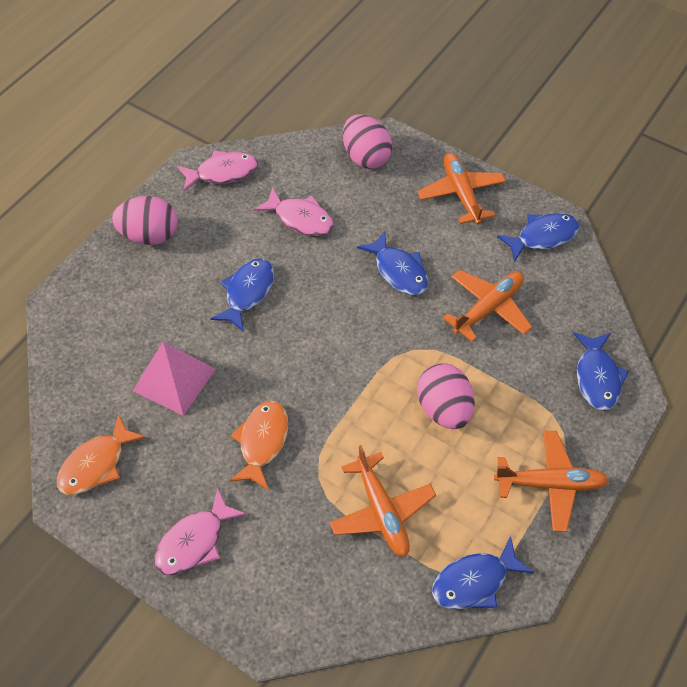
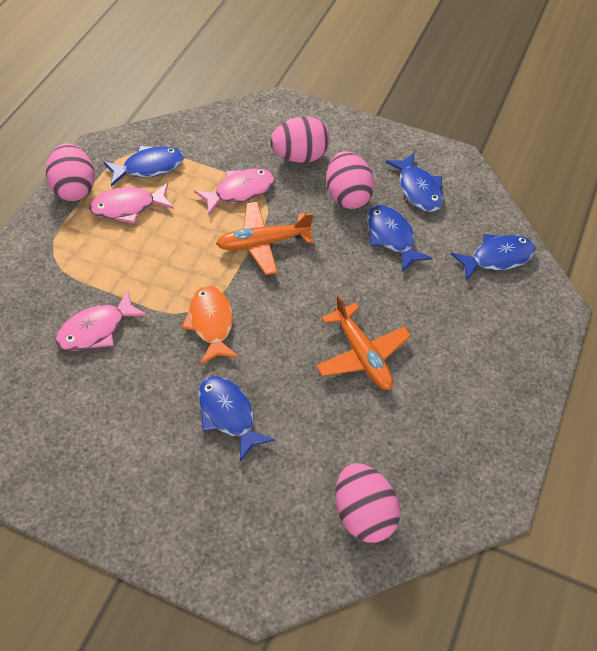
orange fish: 2 -> 1
orange plane: 4 -> 2
pink egg: 3 -> 4
pink pyramid: 1 -> 0

